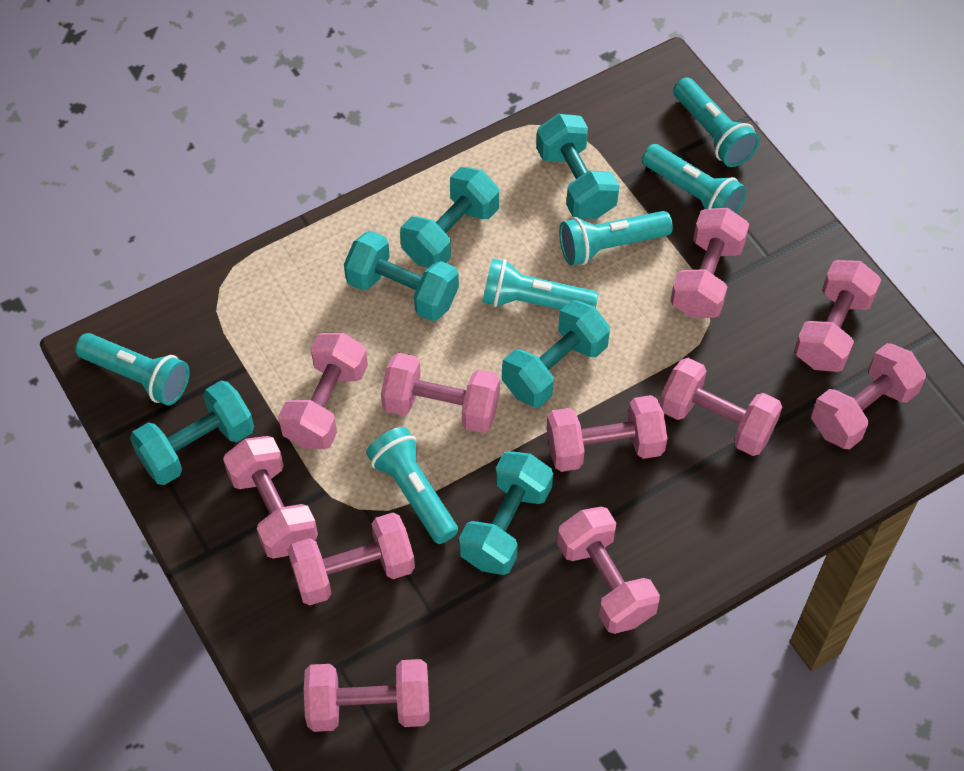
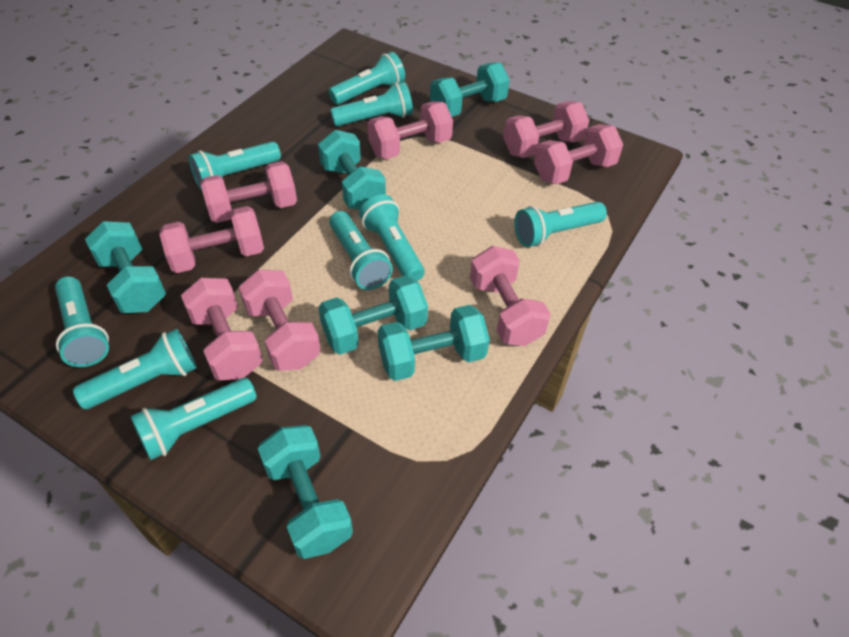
pink dumbbell: 11 -> 8
turquoise flashlight: 6 -> 9

